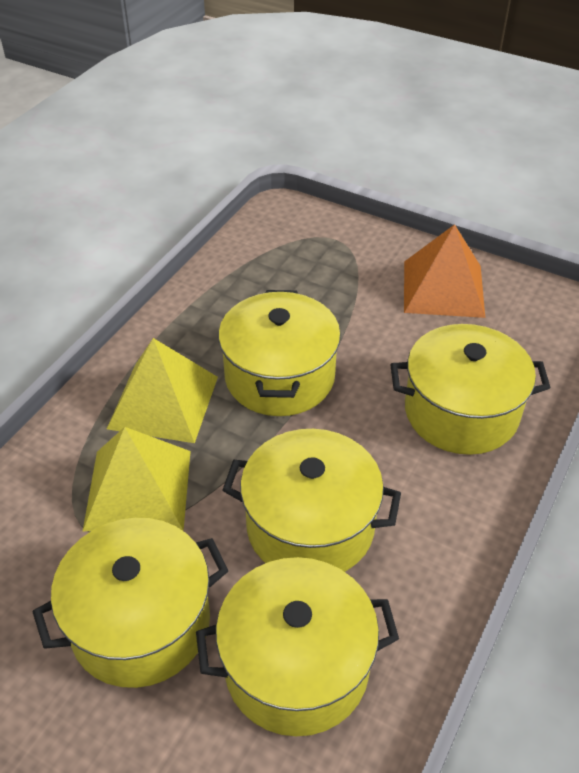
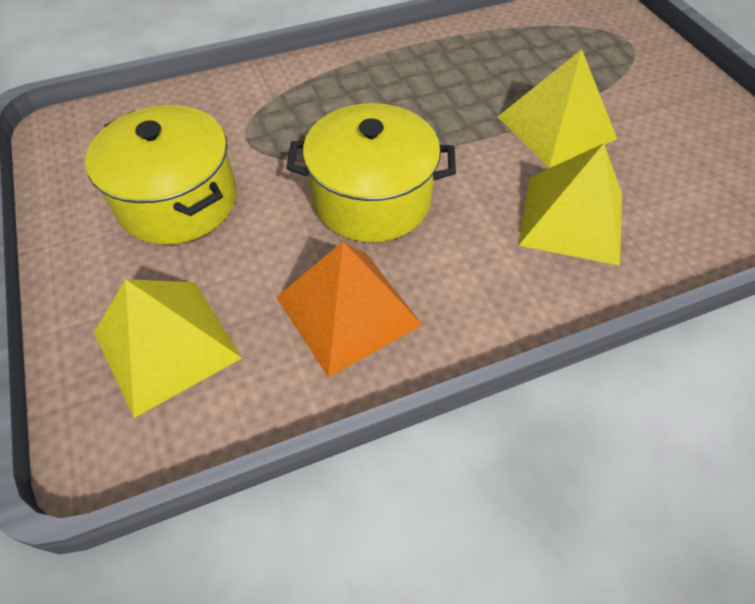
yellow pot: 5 -> 2
yellow pyramid: 2 -> 3

